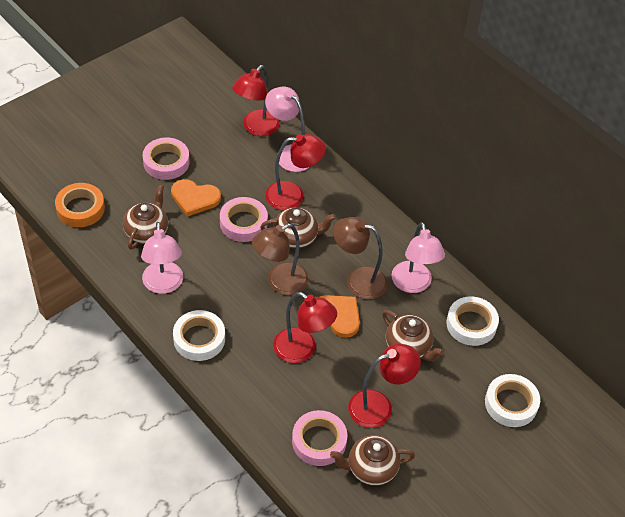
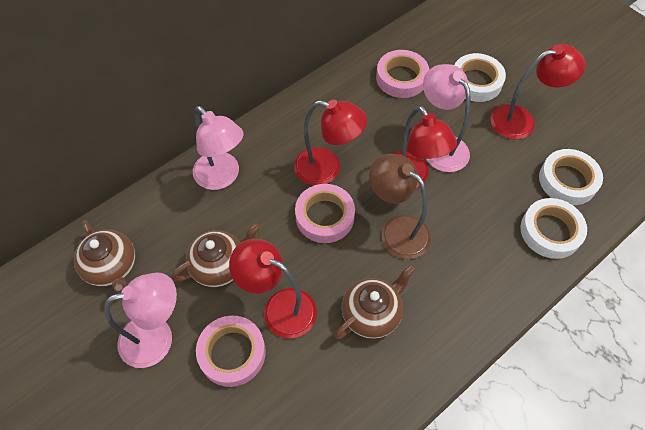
brown lamp: 2 -> 1
brown teapot: 4 -> 3
orange heart: 2 -> 0
orange tape: 1 -> 0

